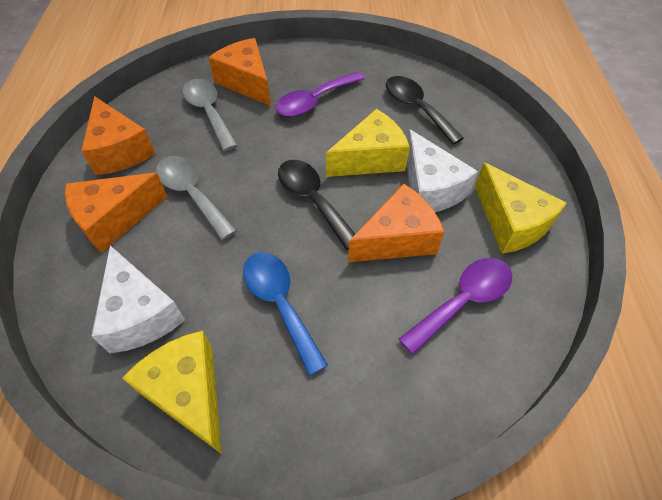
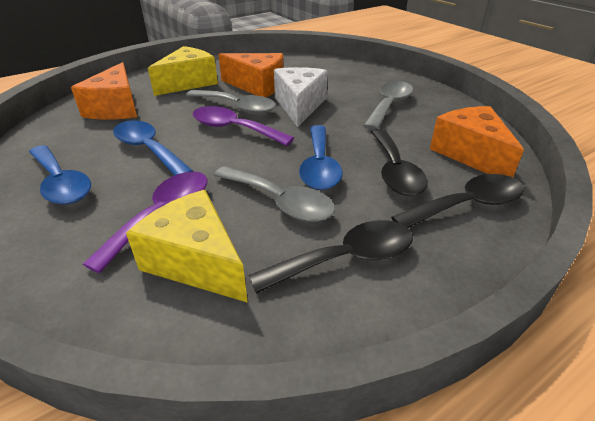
black spoon: 2 -> 3
blue spoon: 1 -> 3
grey spoon: 2 -> 3
orange cheese: 4 -> 3
white cheese: 2 -> 1
yellow cheese: 3 -> 2

